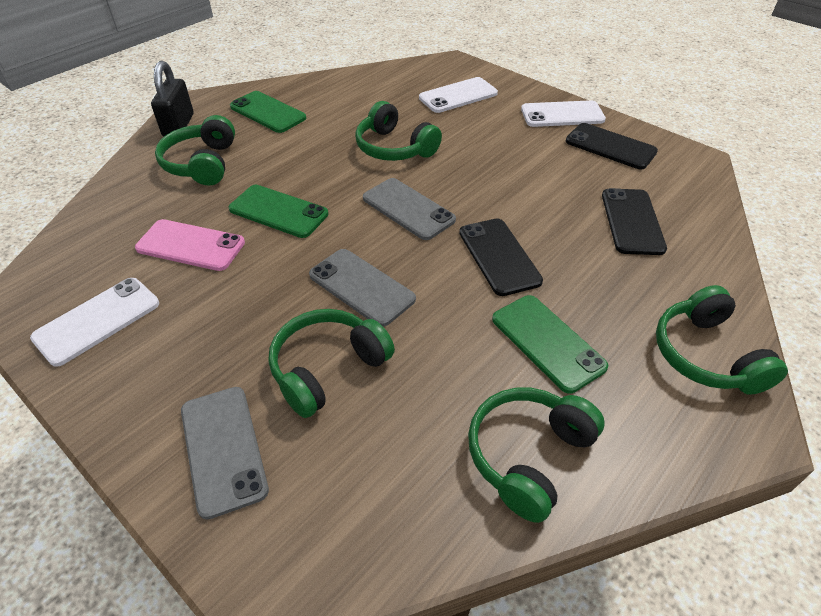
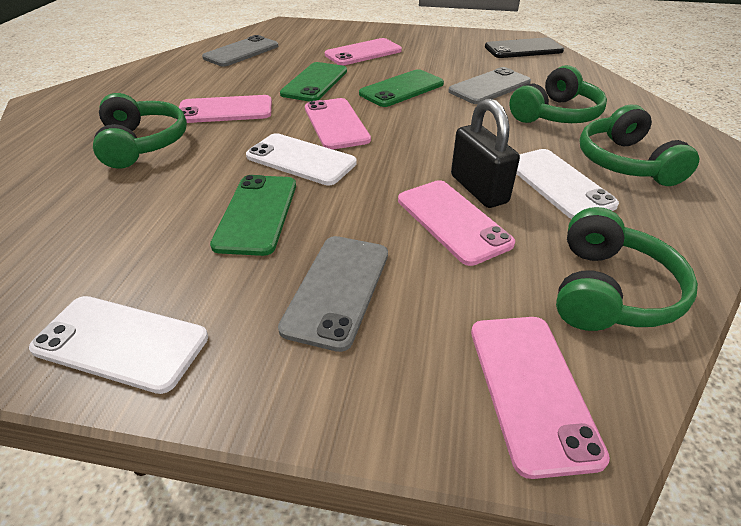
black phone: 3 -> 1
green headphones: 5 -> 4
pink phone: 1 -> 5

